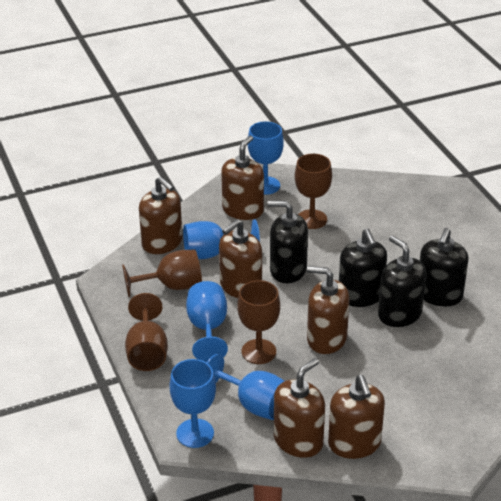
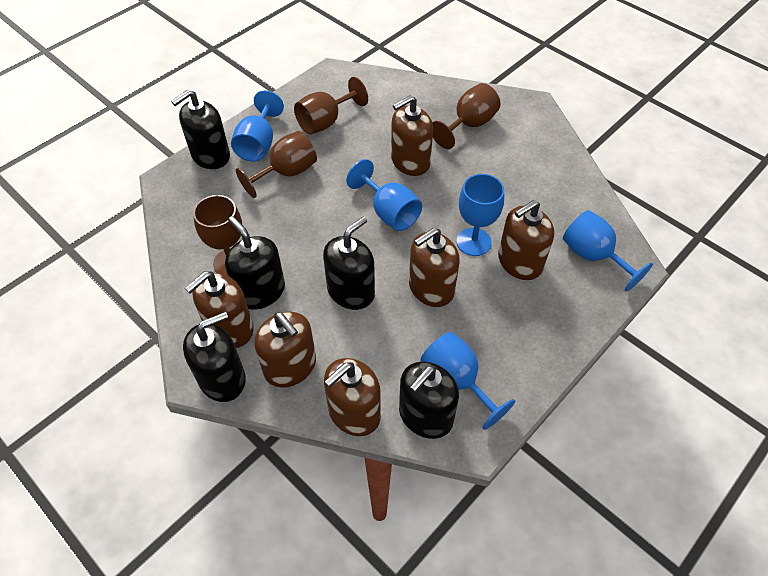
black soap dispenser: 4 -> 5

